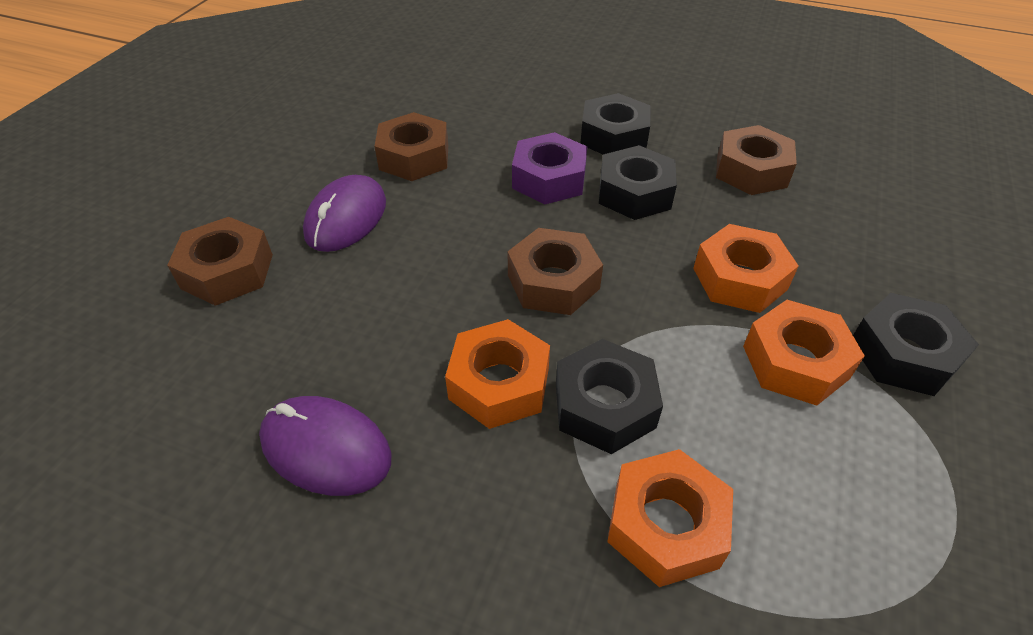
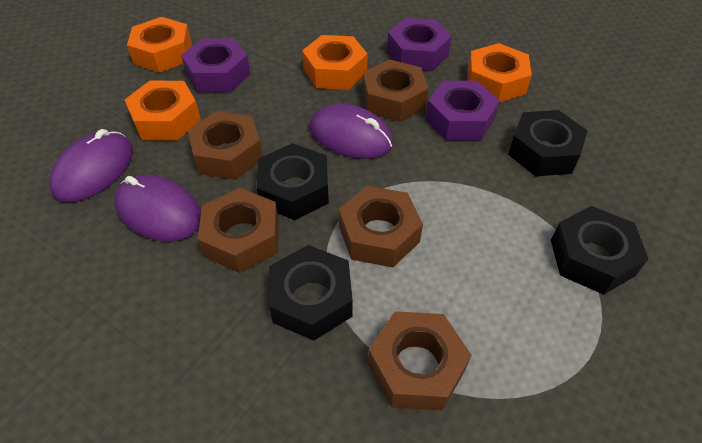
brown nut: 4 -> 5
purple mouse: 2 -> 3
purple nut: 1 -> 3

